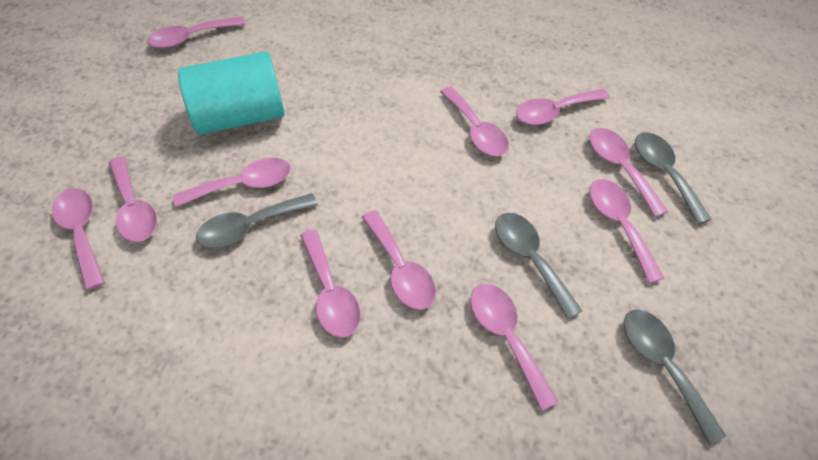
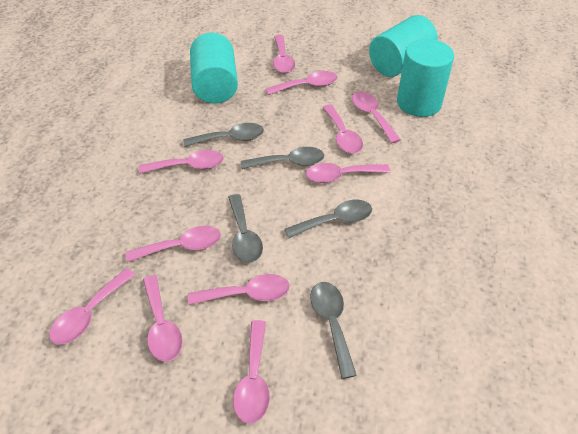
grey spoon: 4 -> 5
turquoise cylinder: 1 -> 3

